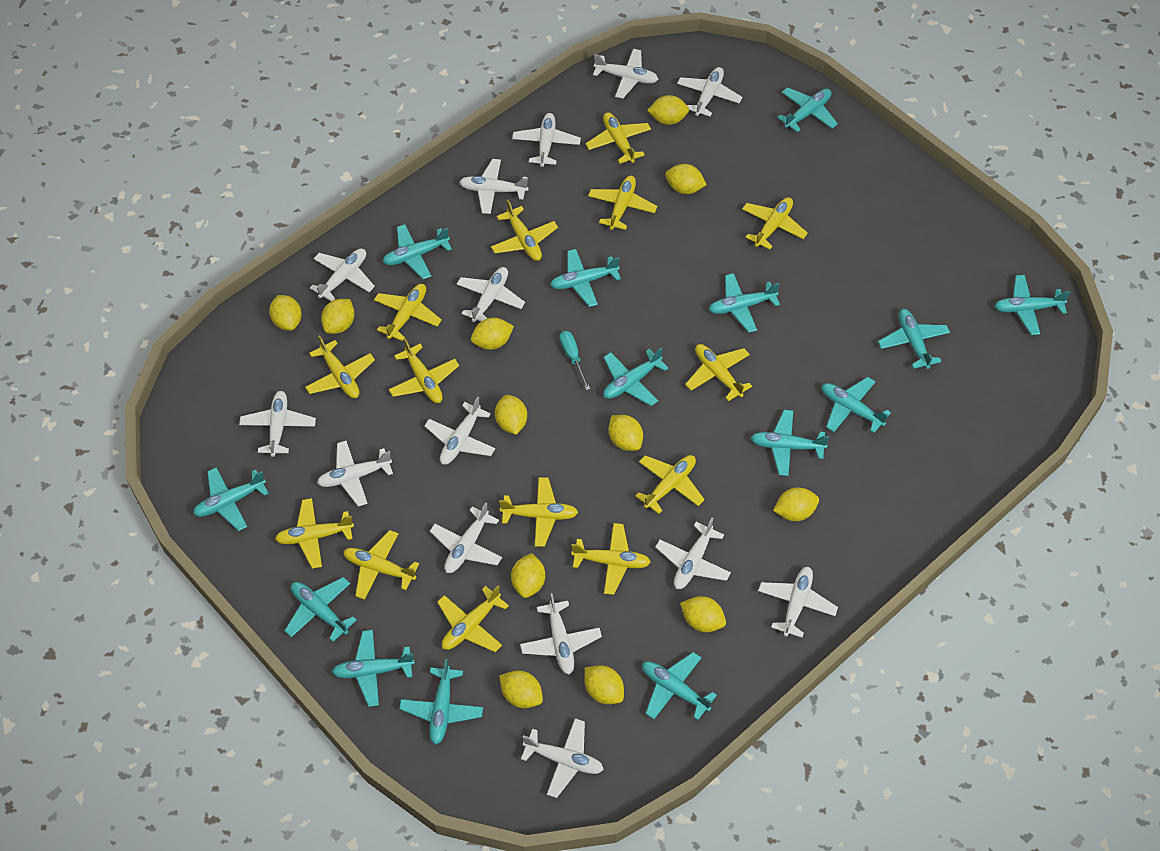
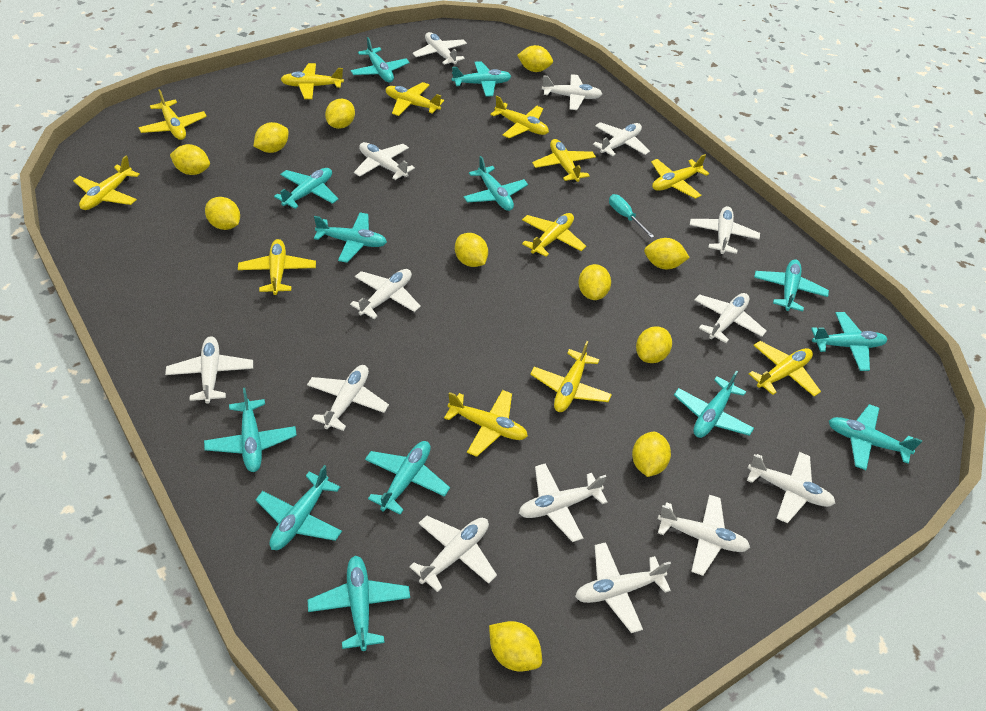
turquoise plane: 14 -> 13
yellow lemon: 12 -> 11
yellow plane: 14 -> 12

